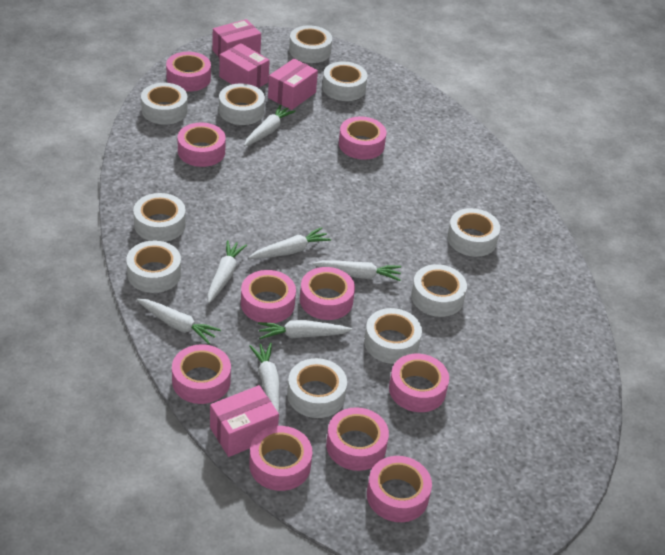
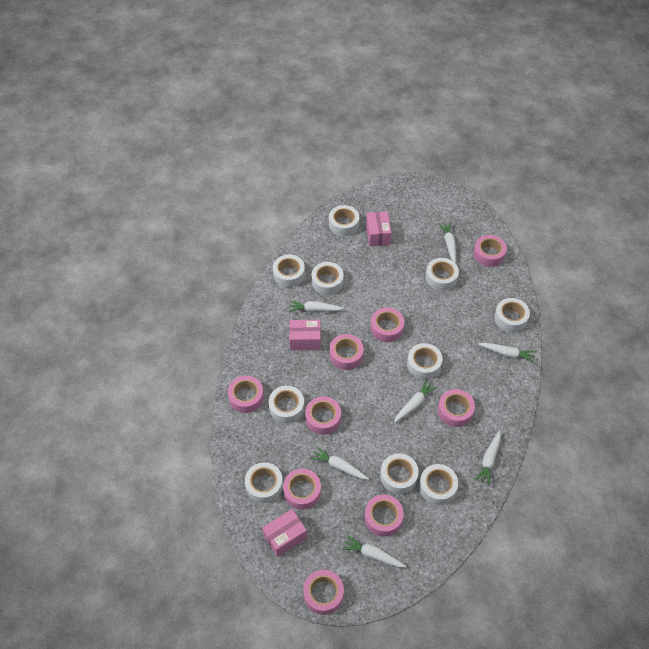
pink box: 4 -> 3
pink tape: 10 -> 9

